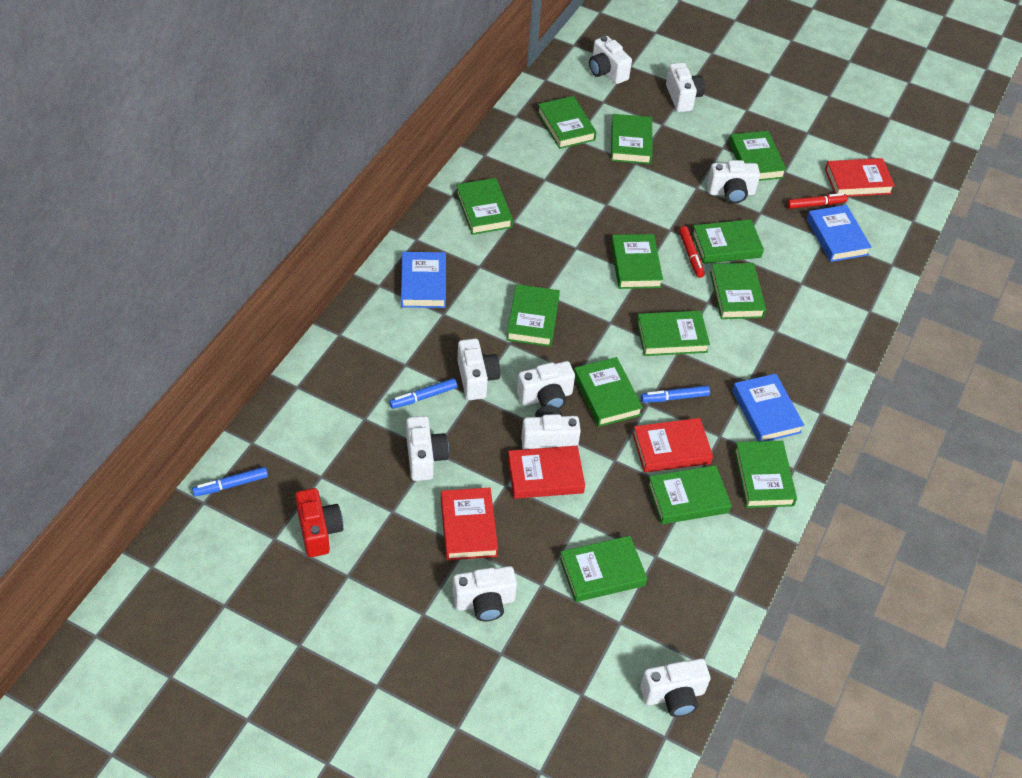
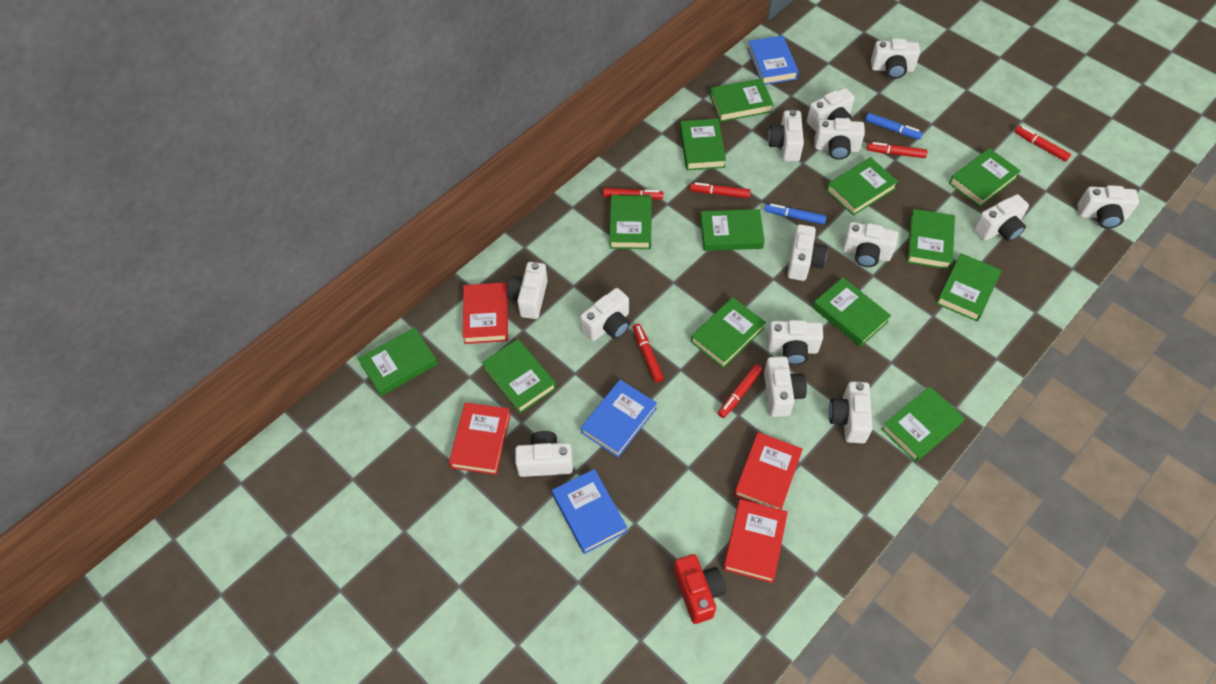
blue marker: 3 -> 2
red marker: 2 -> 6
white camera: 9 -> 14

